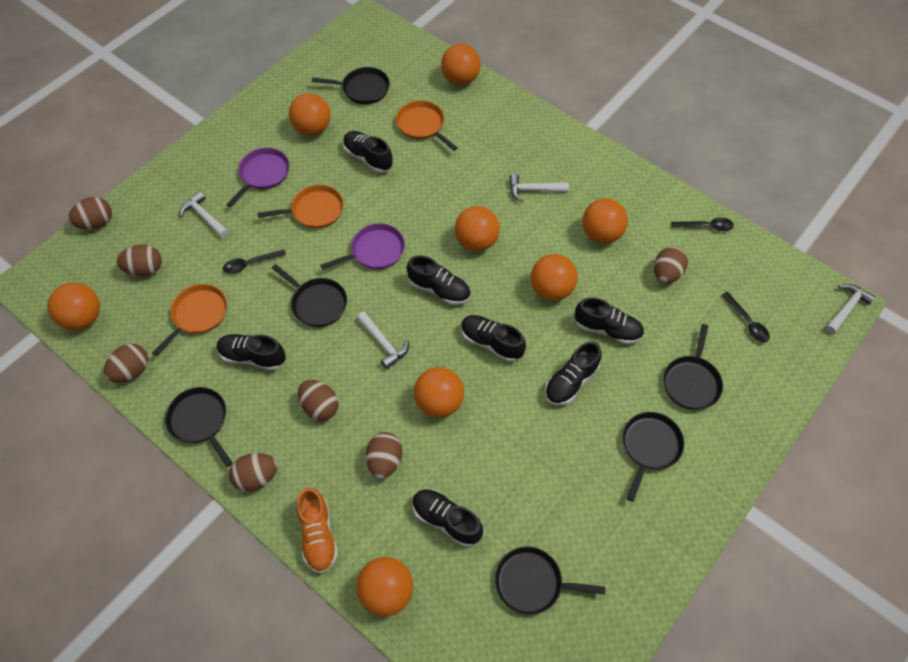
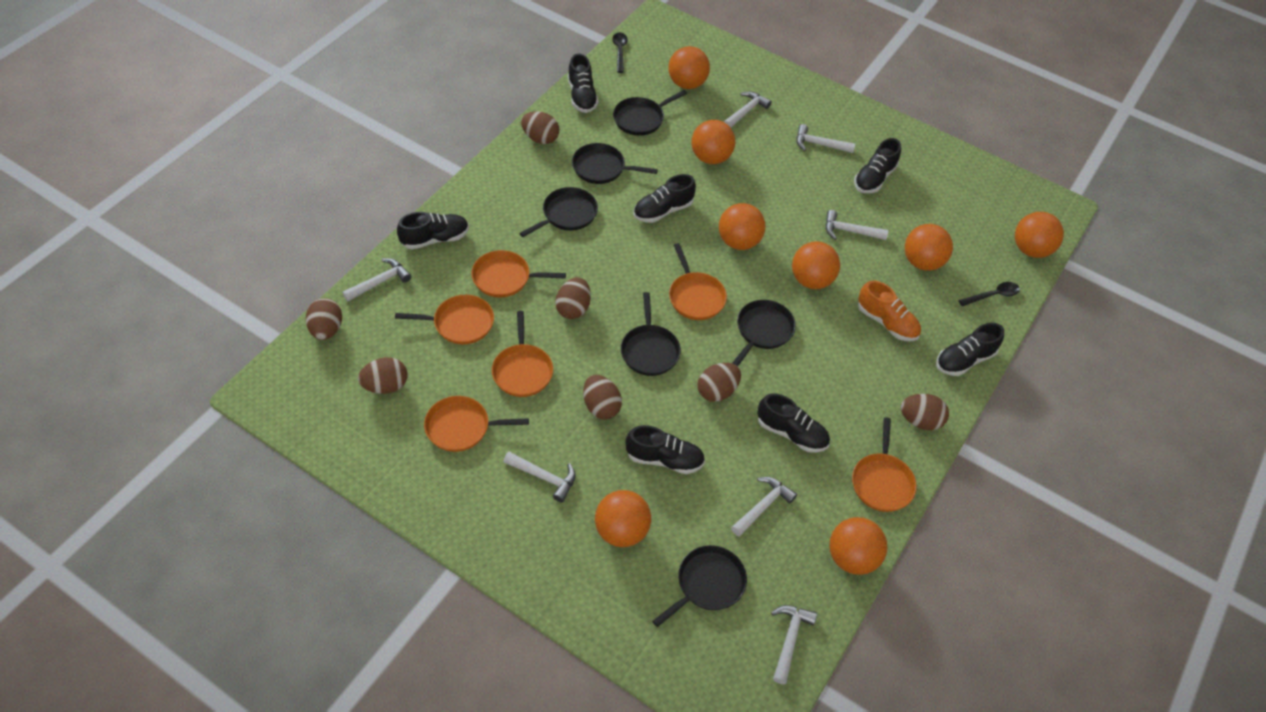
black spoon: 3 -> 2
orange pan: 3 -> 6
purple pan: 2 -> 0
white hammer: 4 -> 7

